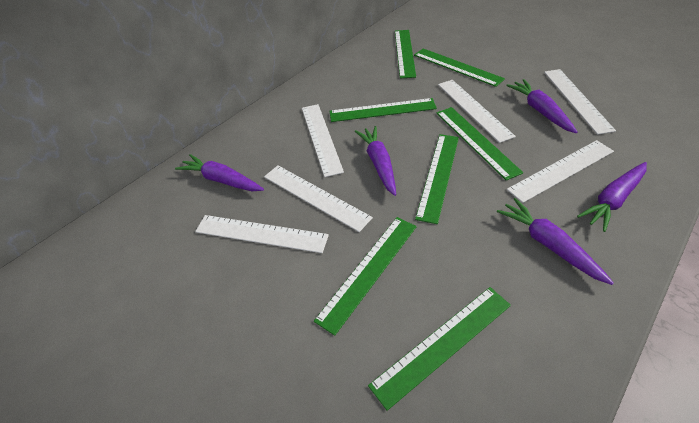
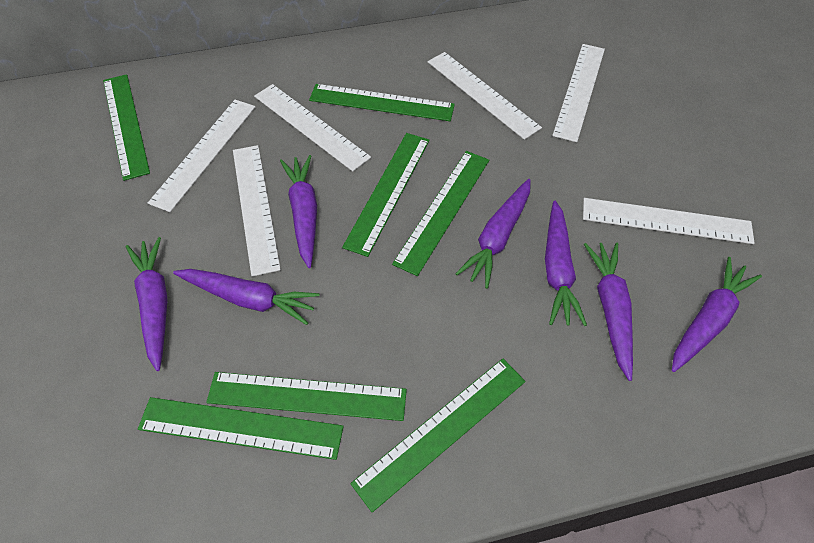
purple carrot: 5 -> 7

